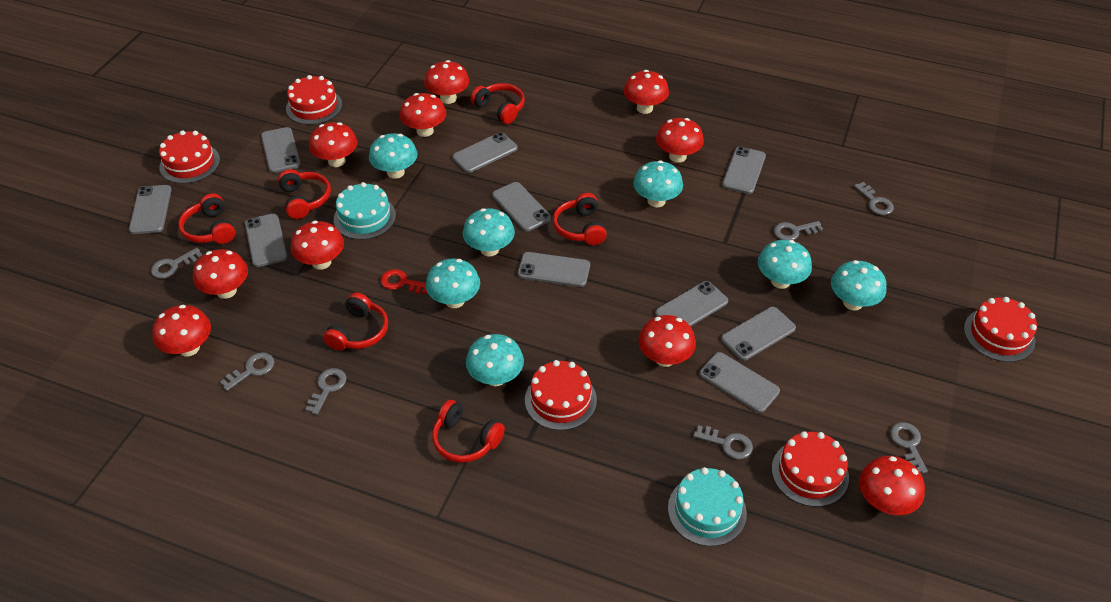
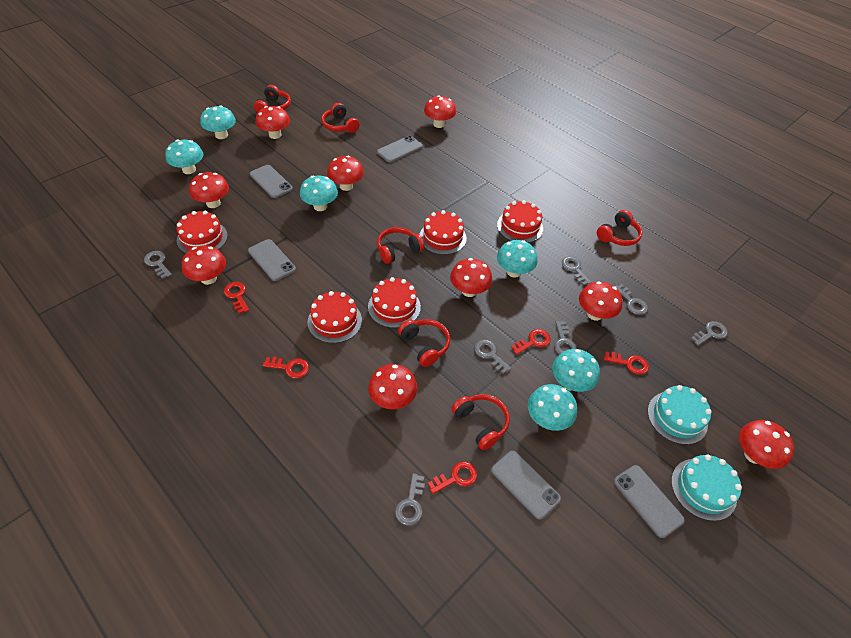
grey phone: 10 -> 5
red key: 1 -> 5
red mushroom: 10 -> 9
turquoise mushroom: 7 -> 6

